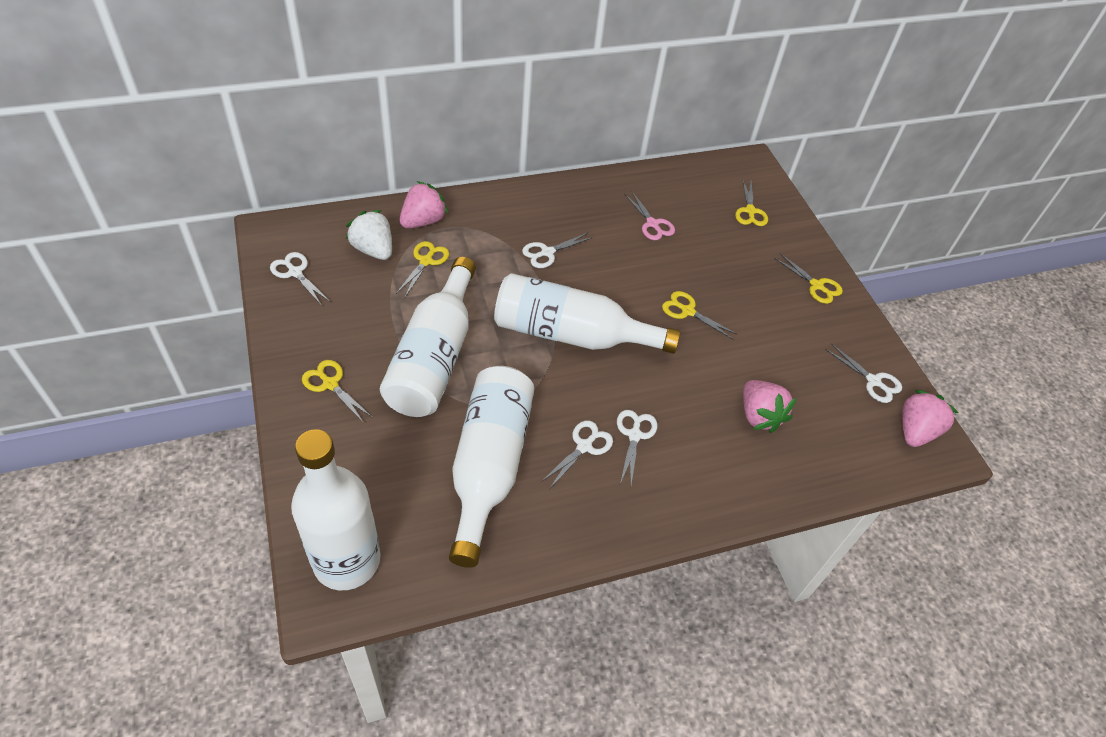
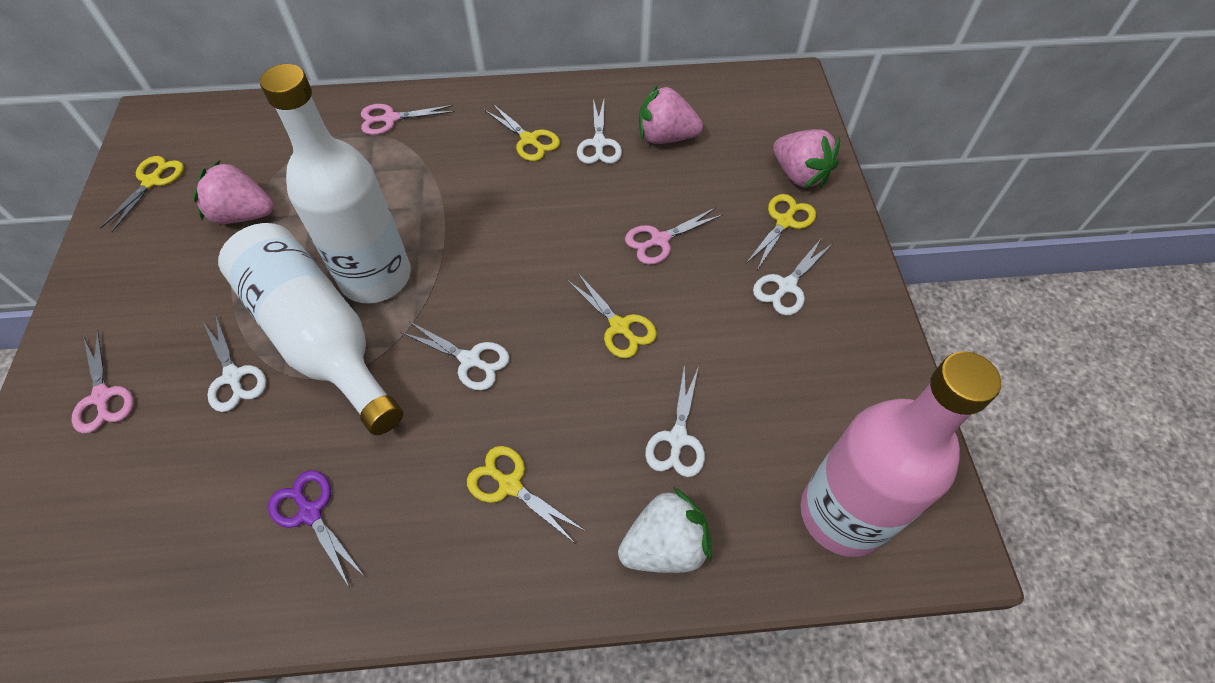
pink bottle: 0 -> 1
pink scissors: 1 -> 3
purple scissors: 0 -> 1
white bottle: 4 -> 2

